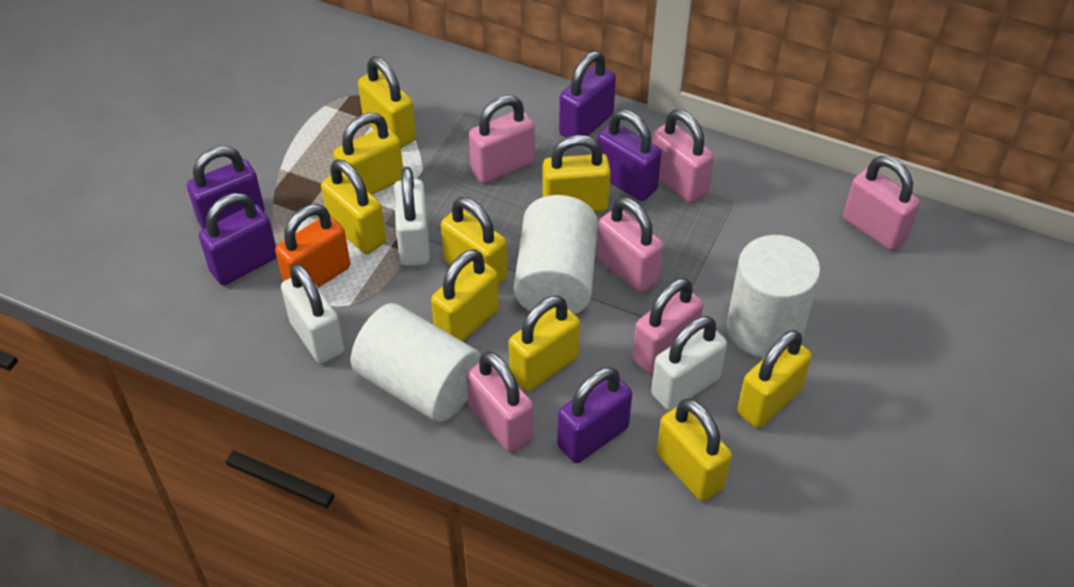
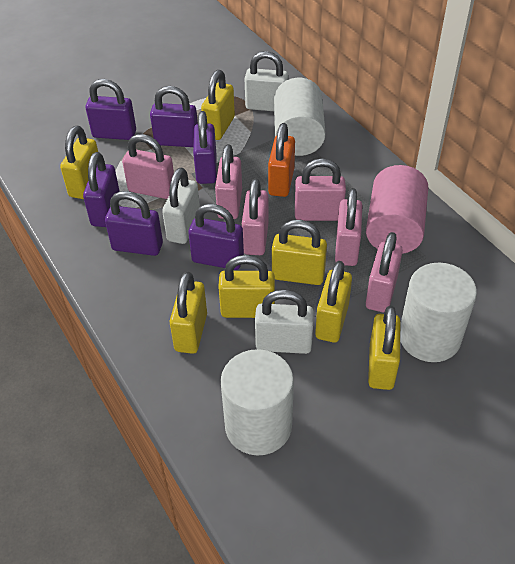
pink cylinder: 0 -> 1
purple padlock: 5 -> 6
yellow padlock: 9 -> 7

